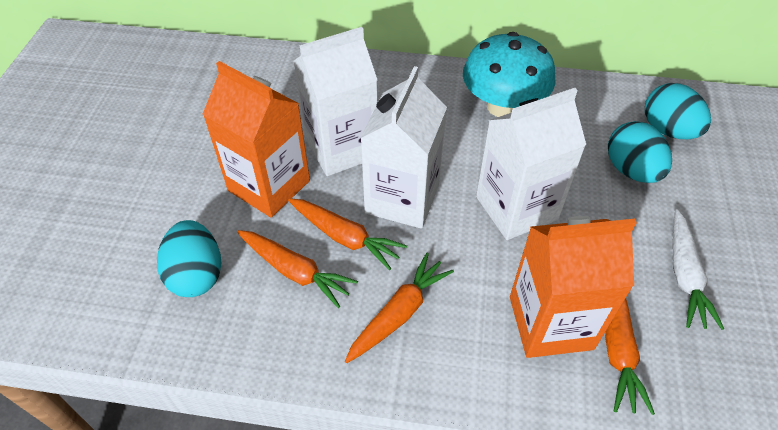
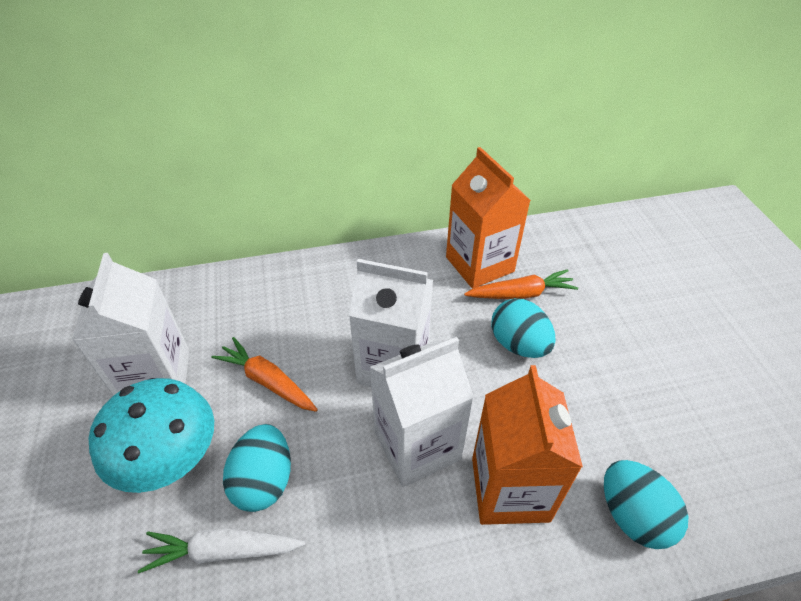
orange carrot: 4 -> 2

